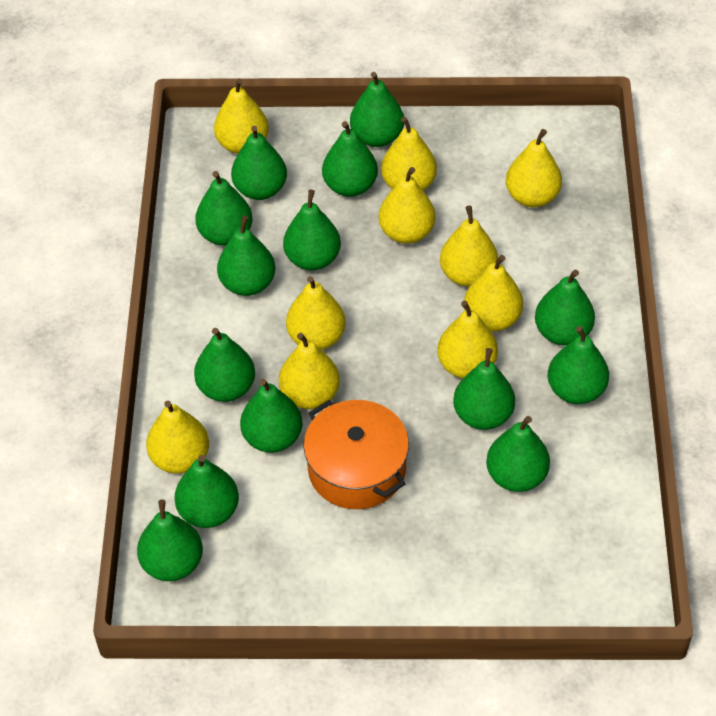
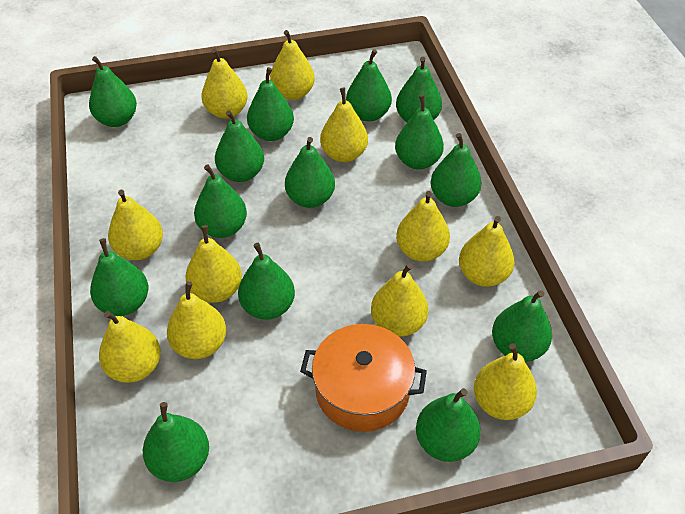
yellow pear: 10 -> 11

